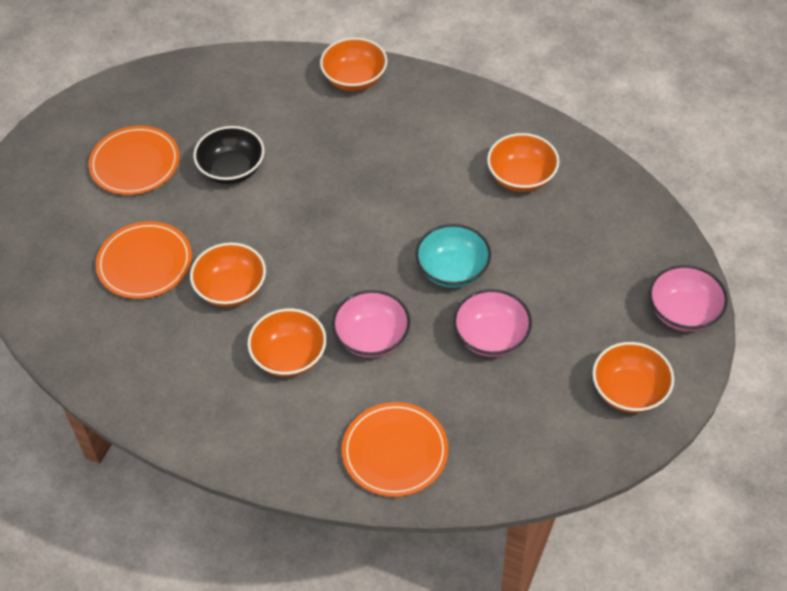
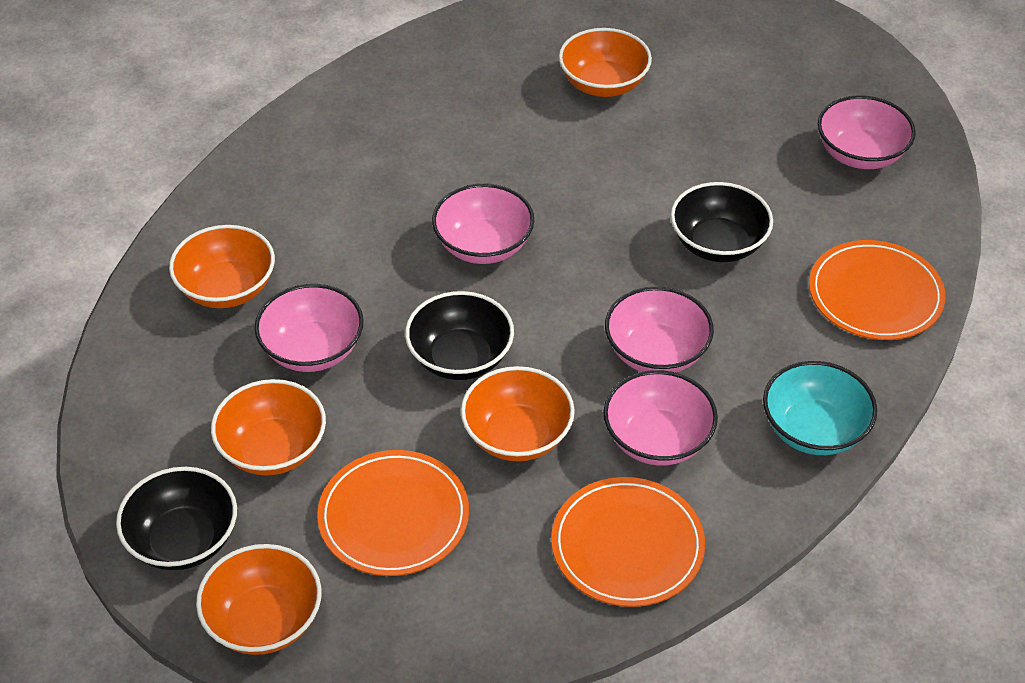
black bowl: 1 -> 3
pink bowl: 3 -> 5

